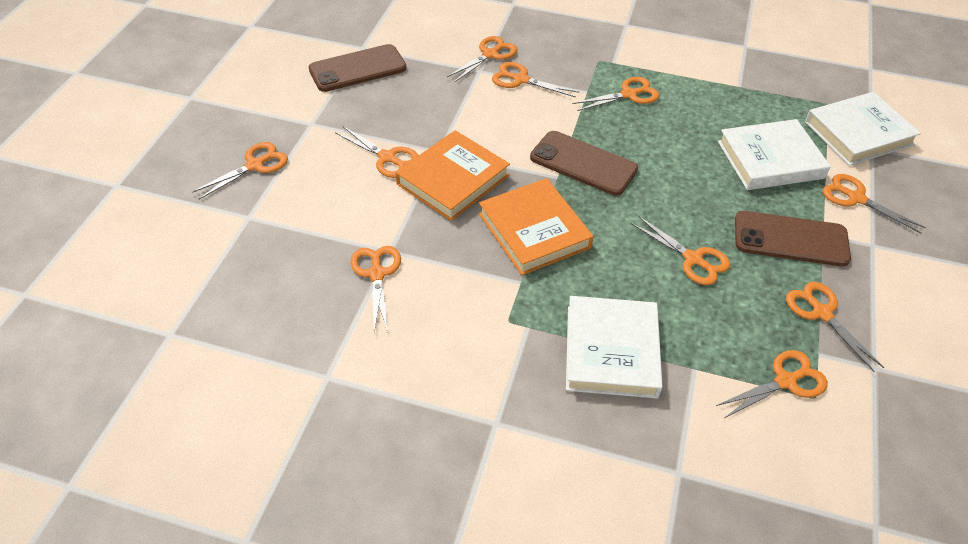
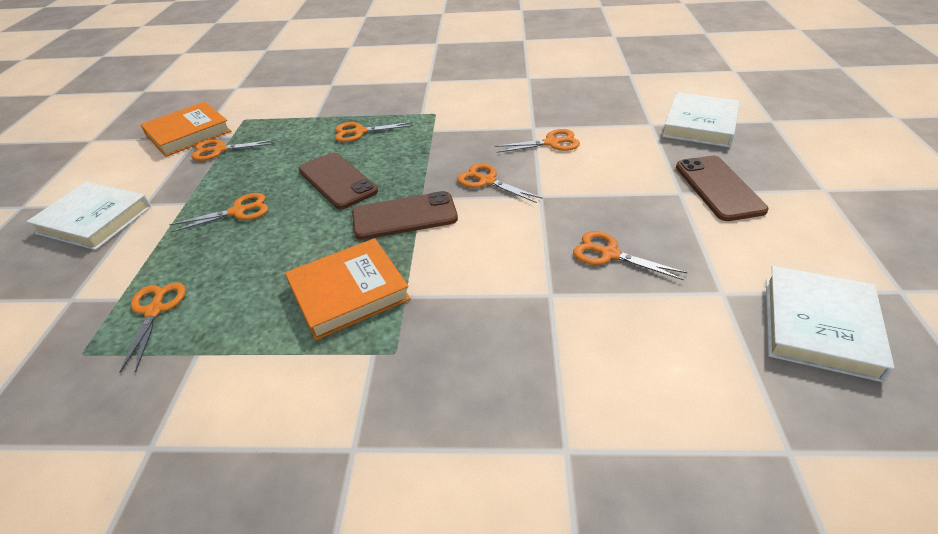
orange scissors: 10 -> 7

